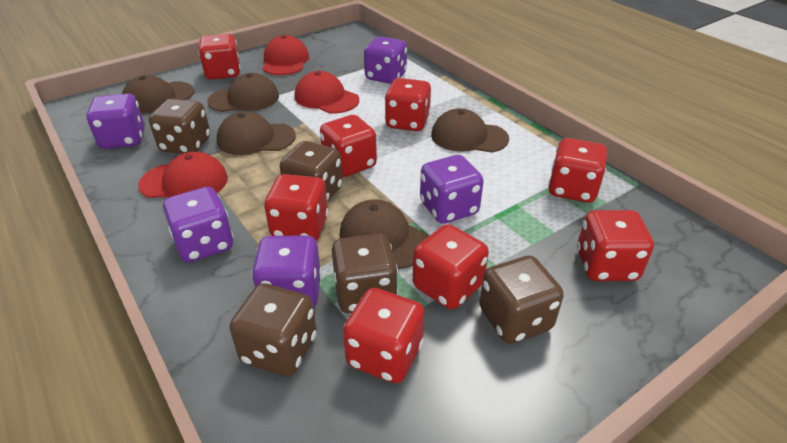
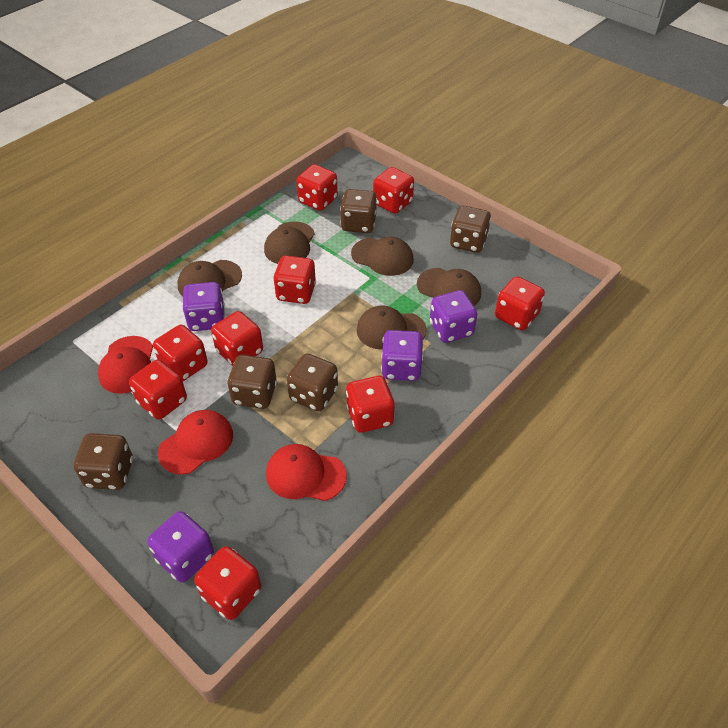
purple dice: 5 -> 4
red dice: 8 -> 9

